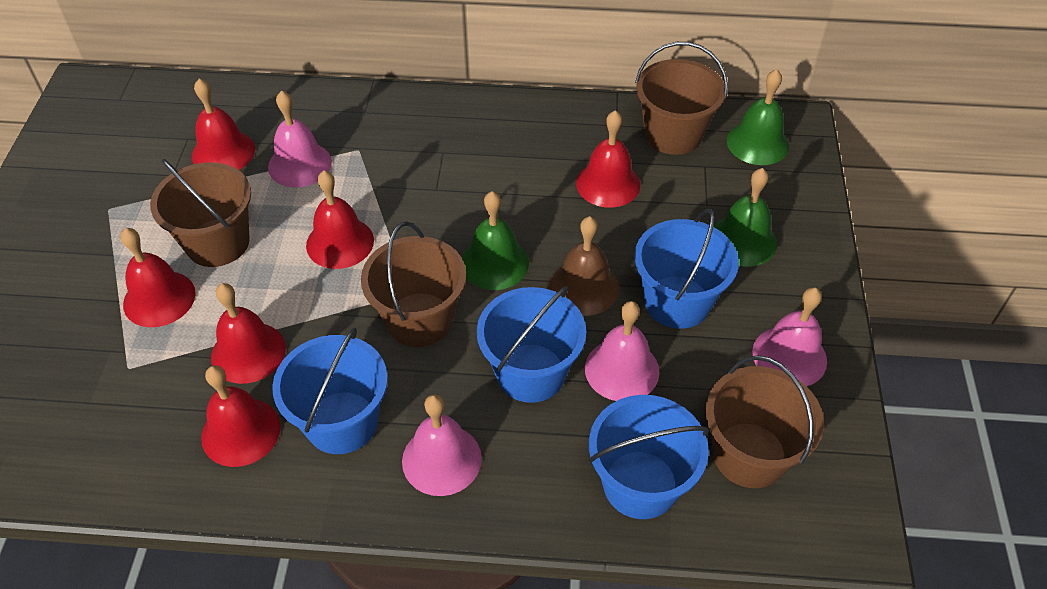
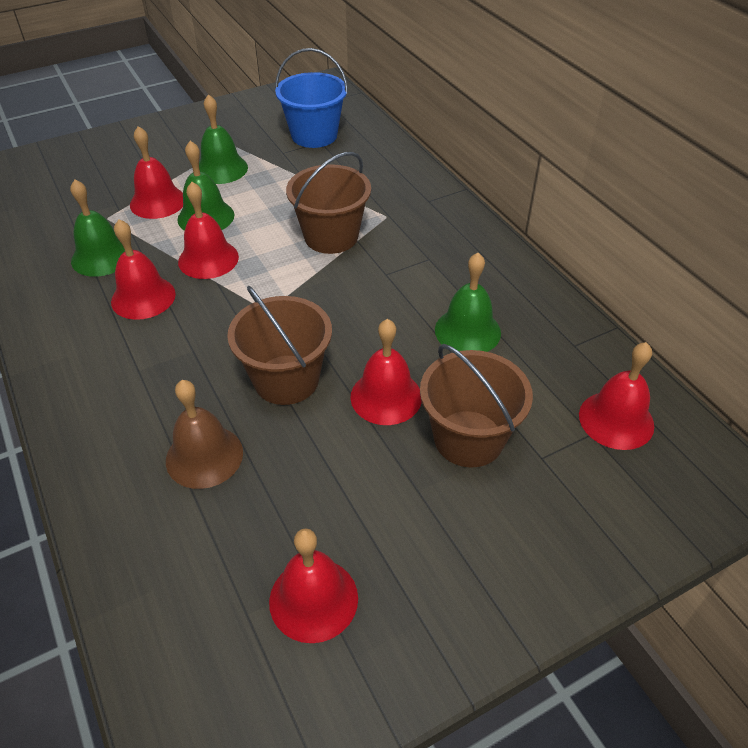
blue bucket: 4 -> 1
brown bucket: 4 -> 3
green bell: 3 -> 4
pink bell: 4 -> 0

